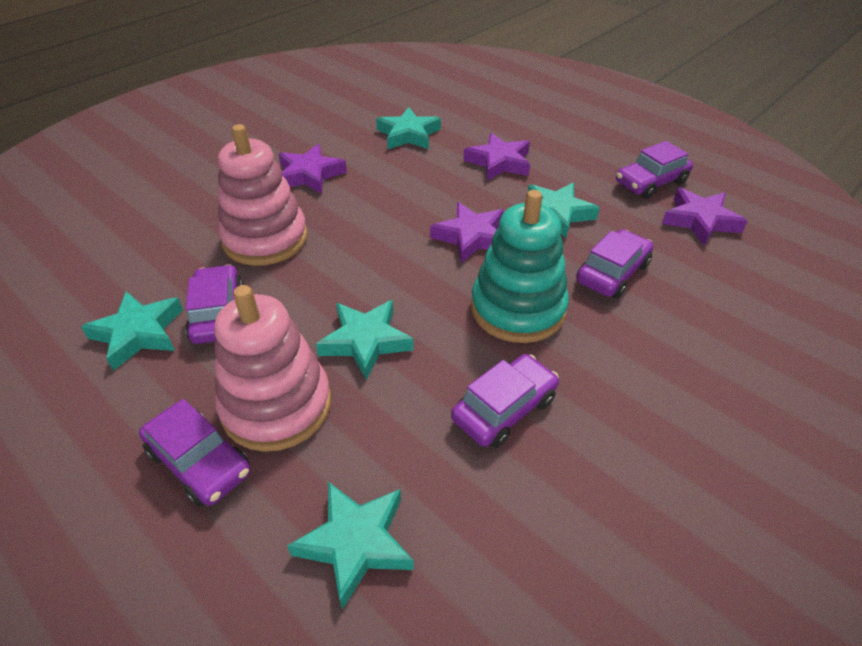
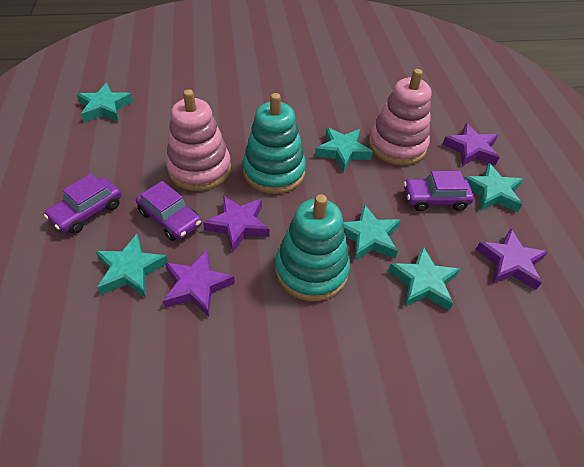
purple car: 5 -> 3
turquoise stacking toy: 1 -> 2
turquoise star: 5 -> 6

